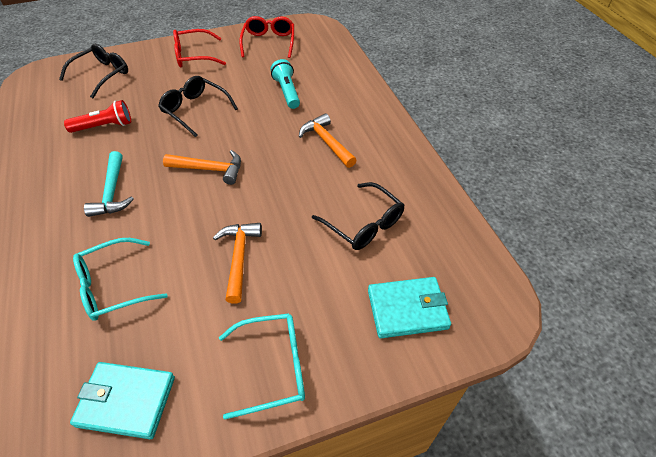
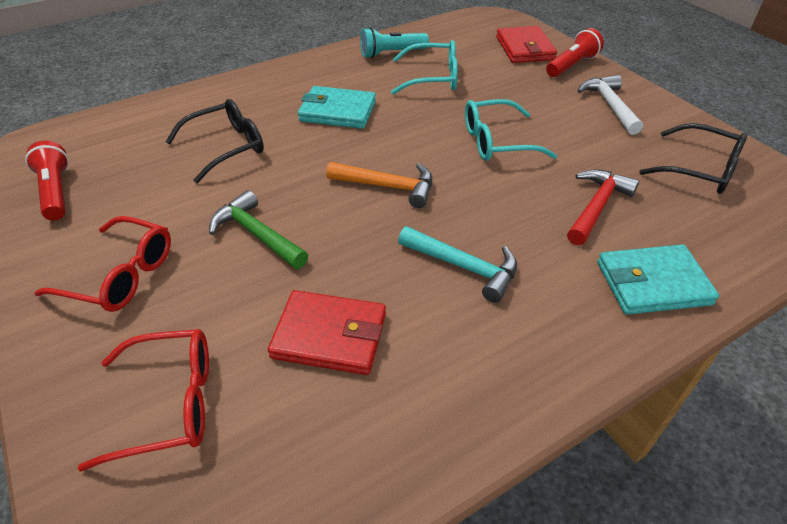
black glasses: 3 -> 2
green hammer: 0 -> 1
orange hammer: 3 -> 1
red flashlight: 1 -> 2
red hammer: 0 -> 1
red wallet: 0 -> 2
white hammer: 0 -> 1

